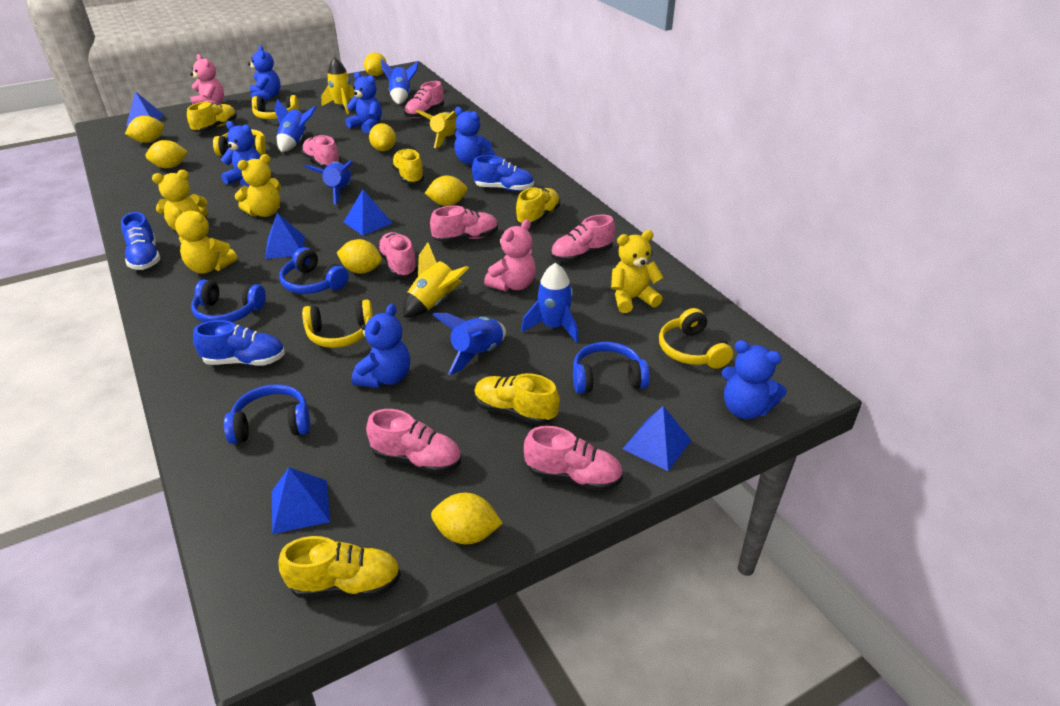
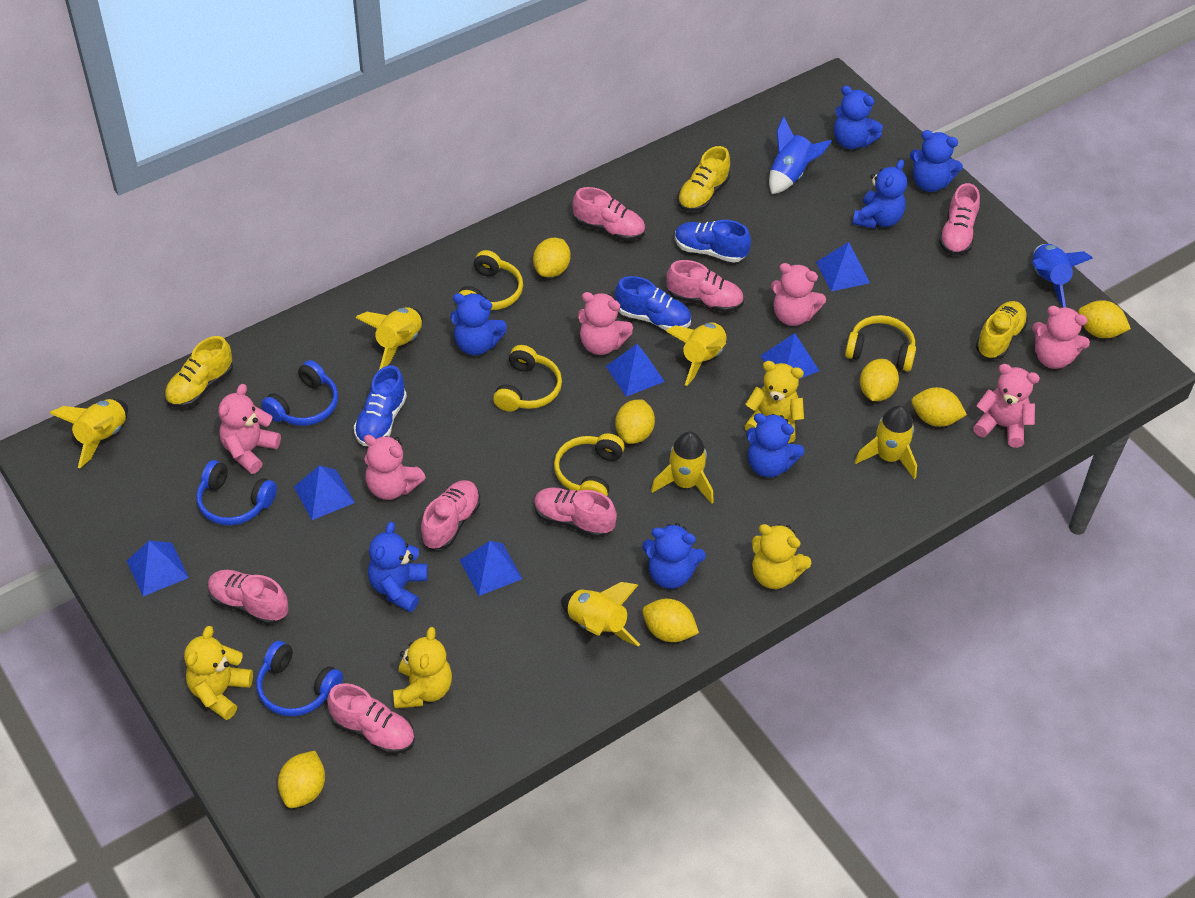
blue headphones: 4 -> 3
blue pyramid: 5 -> 6
blue rocket: 5 -> 2
blue teddy bear: 6 -> 7
pink teddy bear: 2 -> 6
yellow rocket: 3 -> 6
yellow shoe: 5 -> 3

